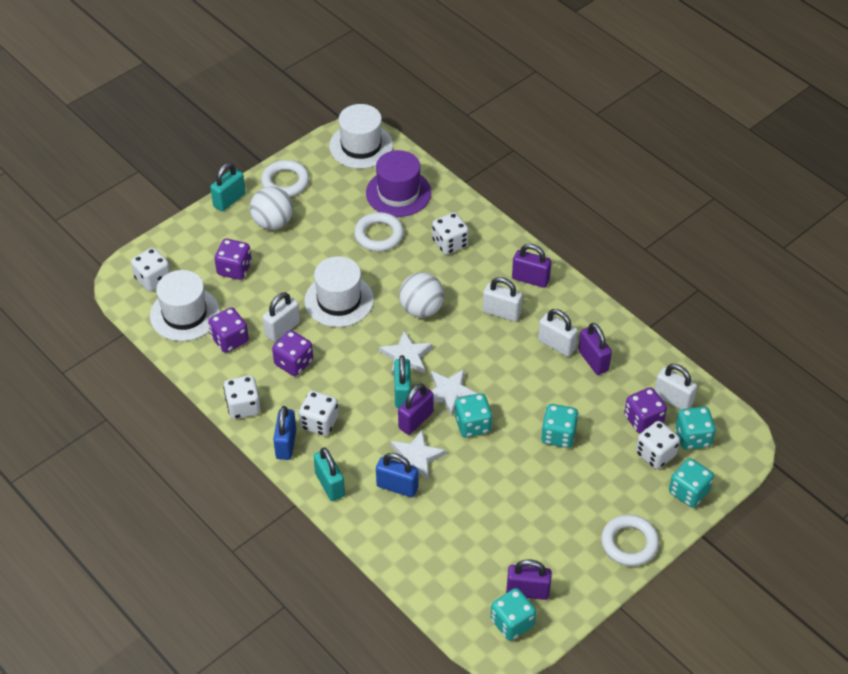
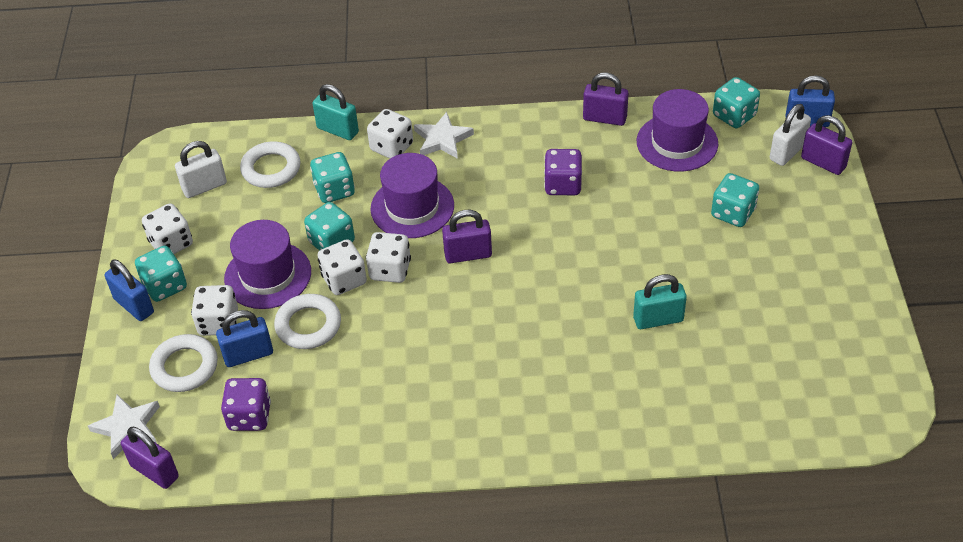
blue padlock: 2 -> 3
purple dice: 4 -> 2
purple hat: 1 -> 3
turquoise padlock: 3 -> 2
white ball: 2 -> 0
white hat: 3 -> 0
white padlock: 4 -> 2
white star: 3 -> 2

